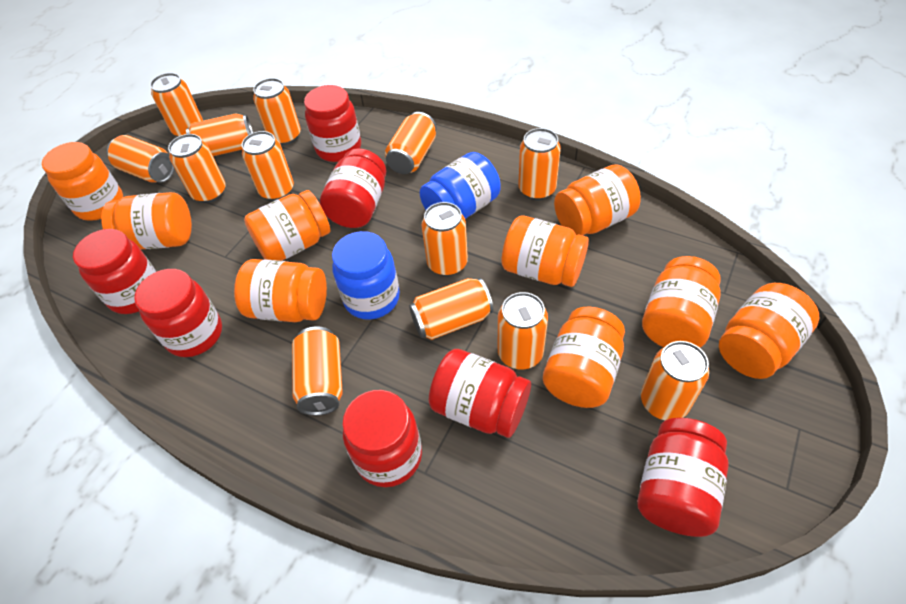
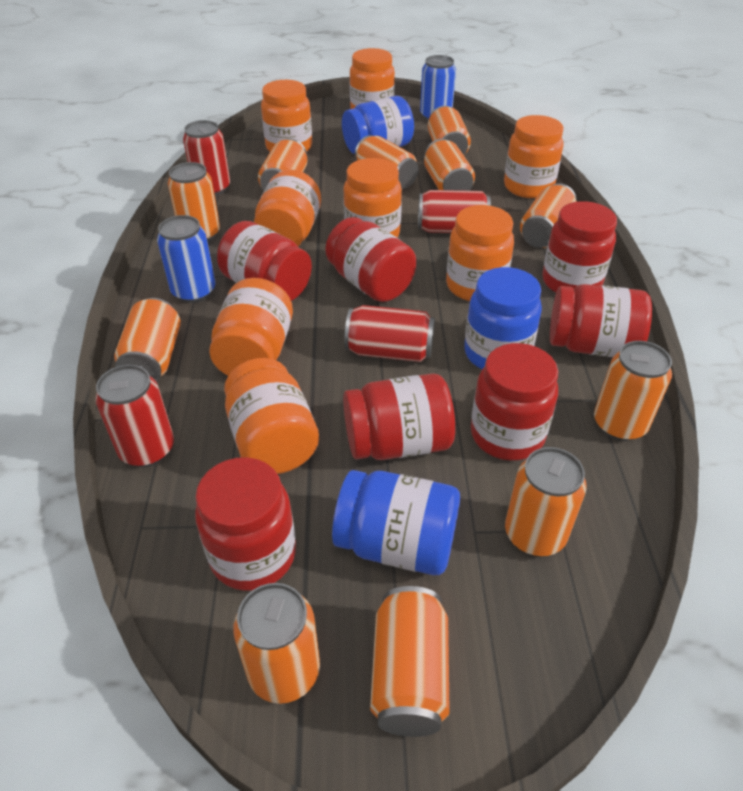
blue can: 0 -> 2
blue jar: 2 -> 3
orange can: 13 -> 11
orange jar: 9 -> 8
red can: 0 -> 4

